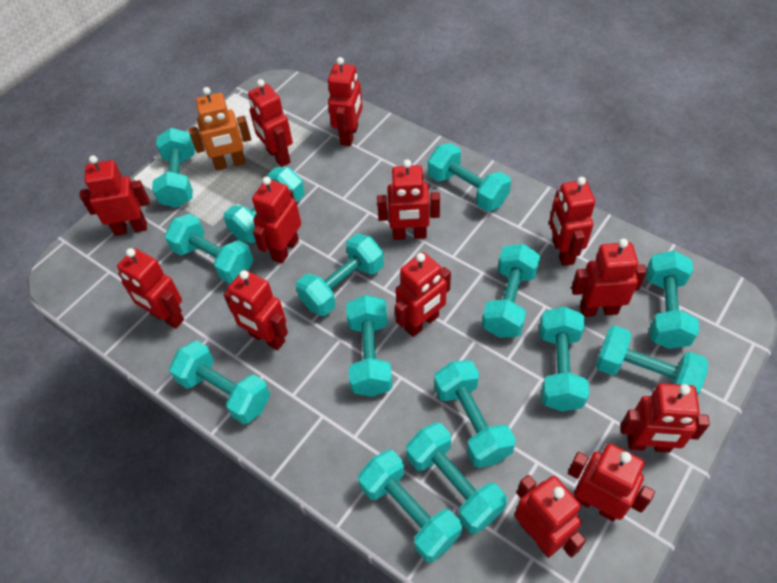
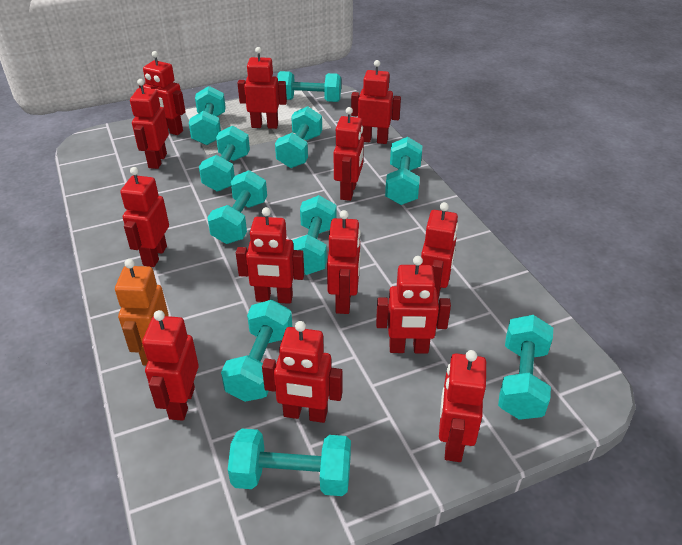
turquoise dumbbell: 14 -> 10

